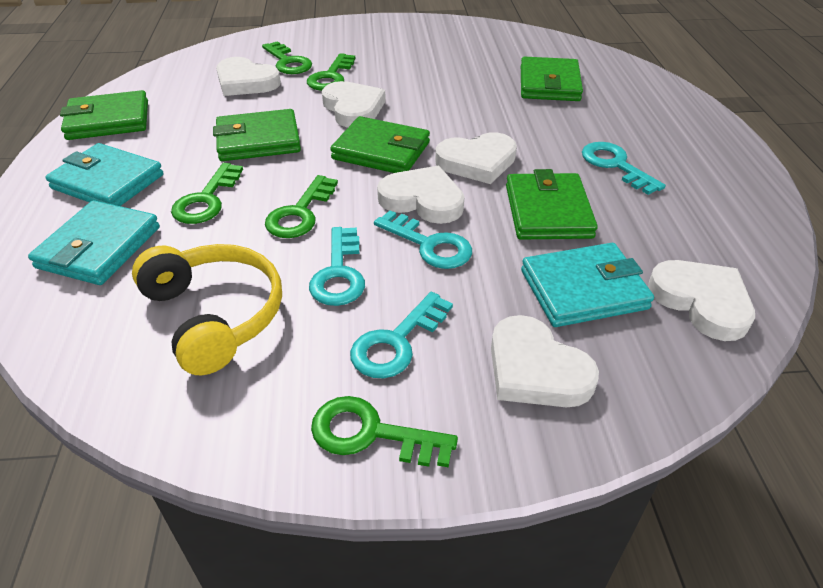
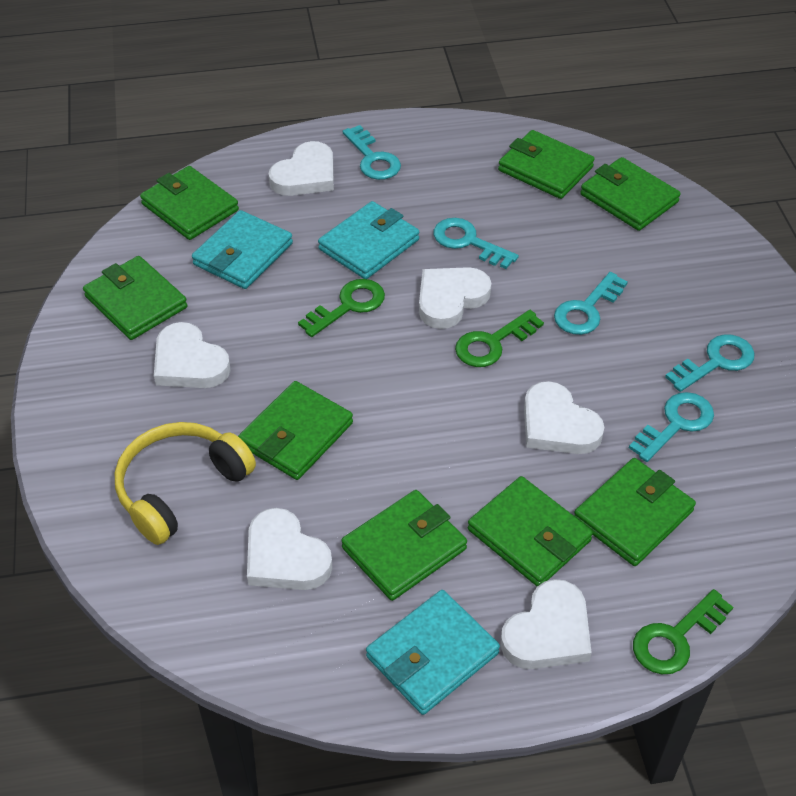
green key: 5 -> 3
green wallet: 5 -> 8
turquoise key: 4 -> 5

